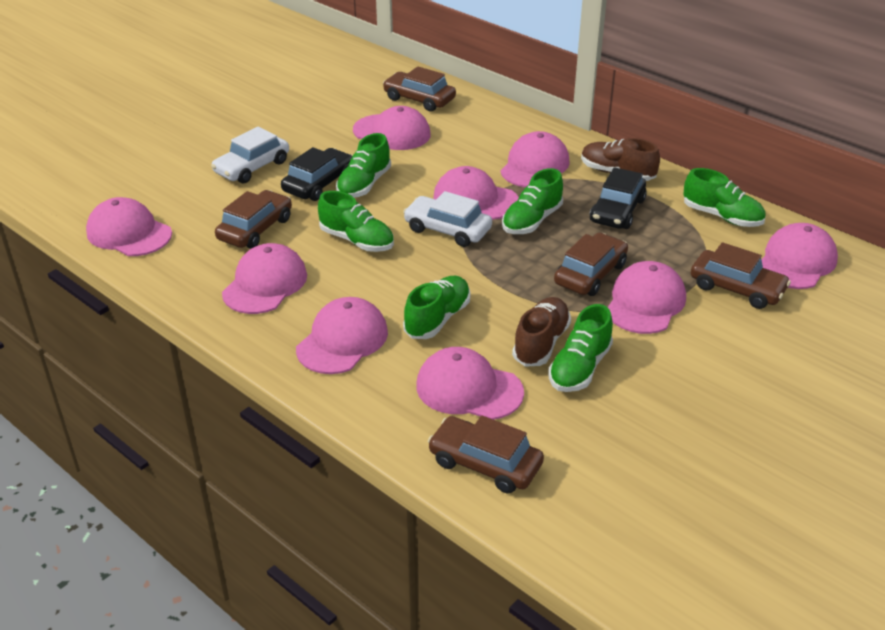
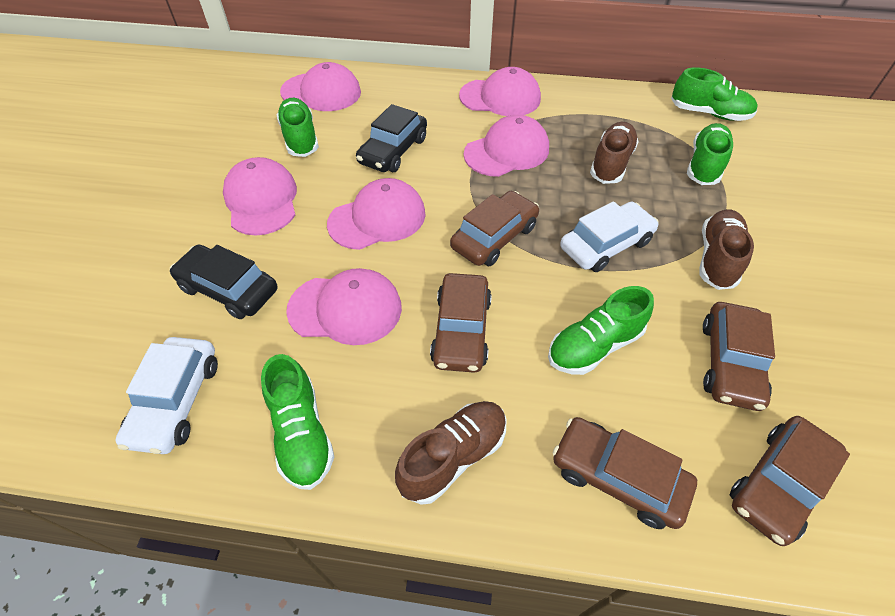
brown shoe: 2 -> 3
green shoe: 6 -> 5
pink cap: 9 -> 6

